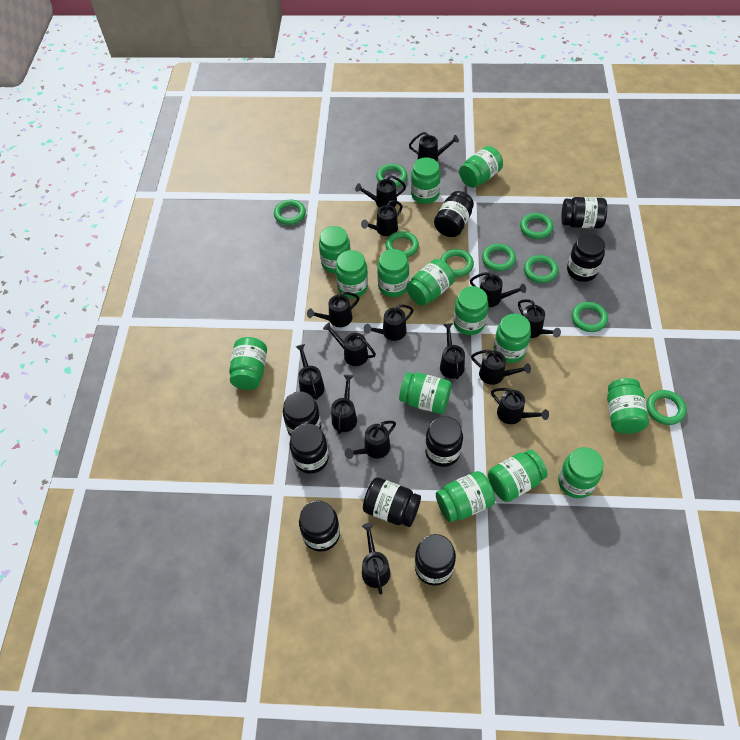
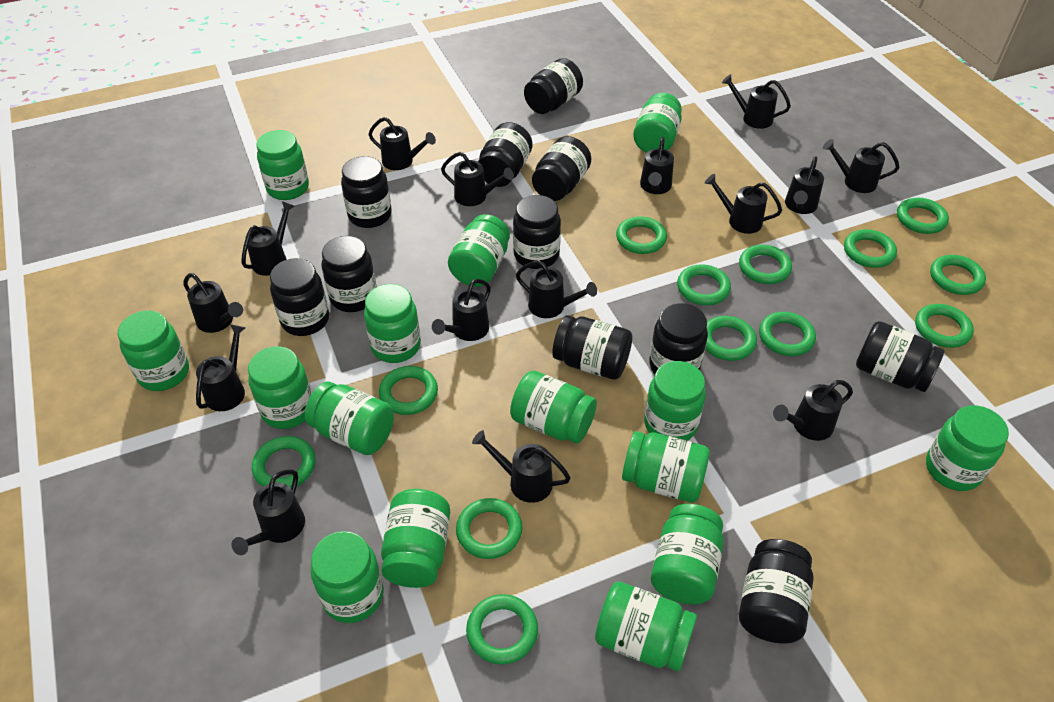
black jar: 9 -> 11
green jar: 14 -> 15
green ring: 9 -> 13

